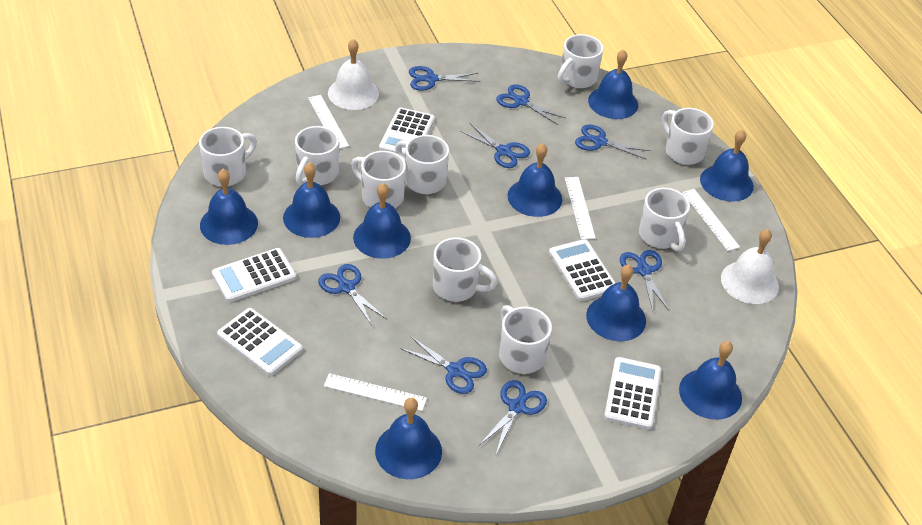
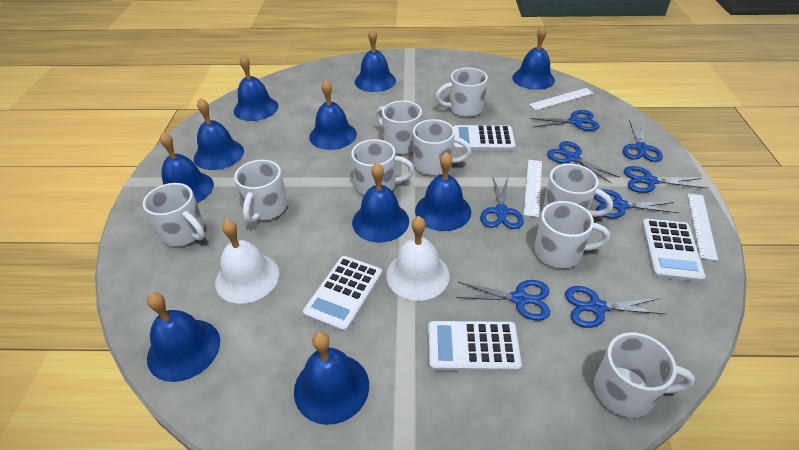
blue bell: 9 -> 10
white calculator: 5 -> 4
white ruler: 4 -> 3

